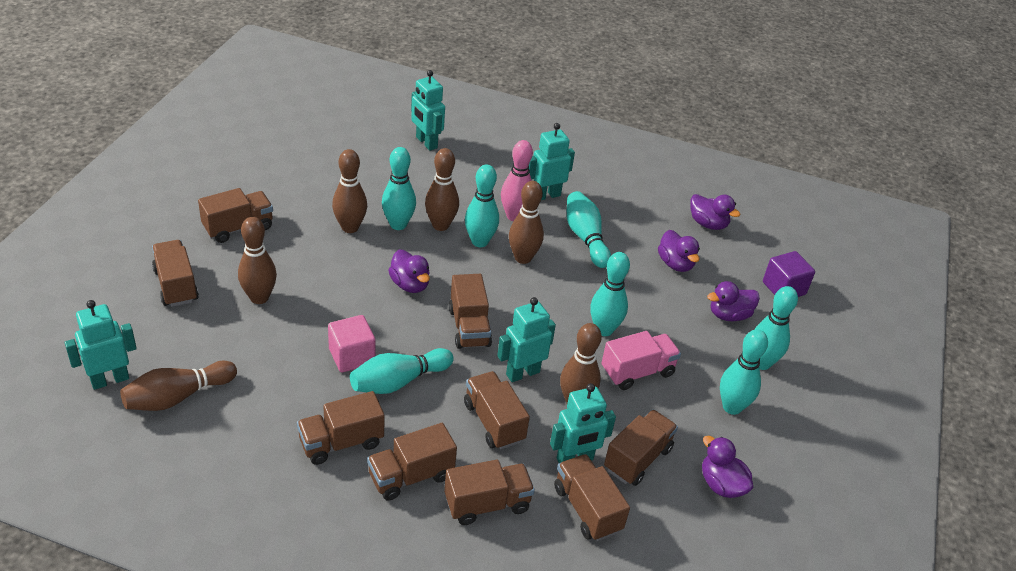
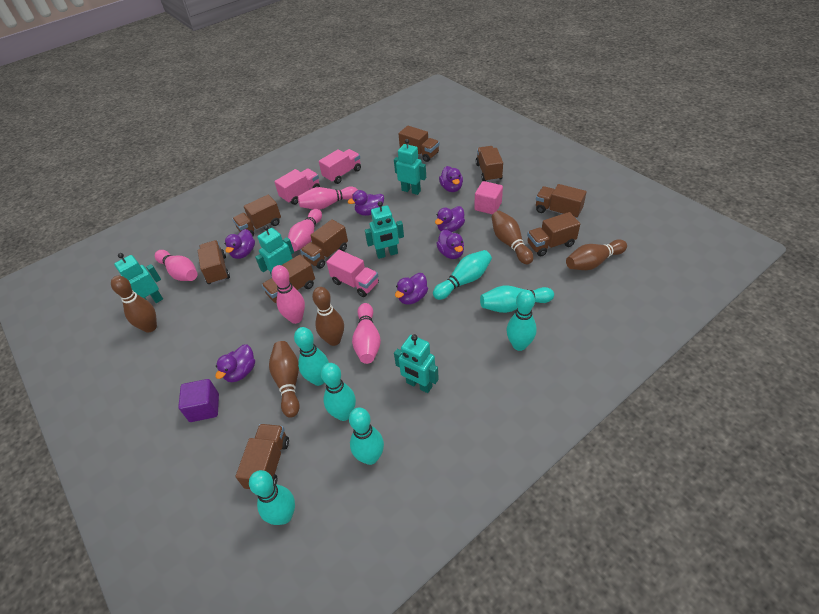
brown bowling pin: 6 -> 5
pink bowling pin: 1 -> 5
pink truck: 1 -> 3
purple duck: 5 -> 7

